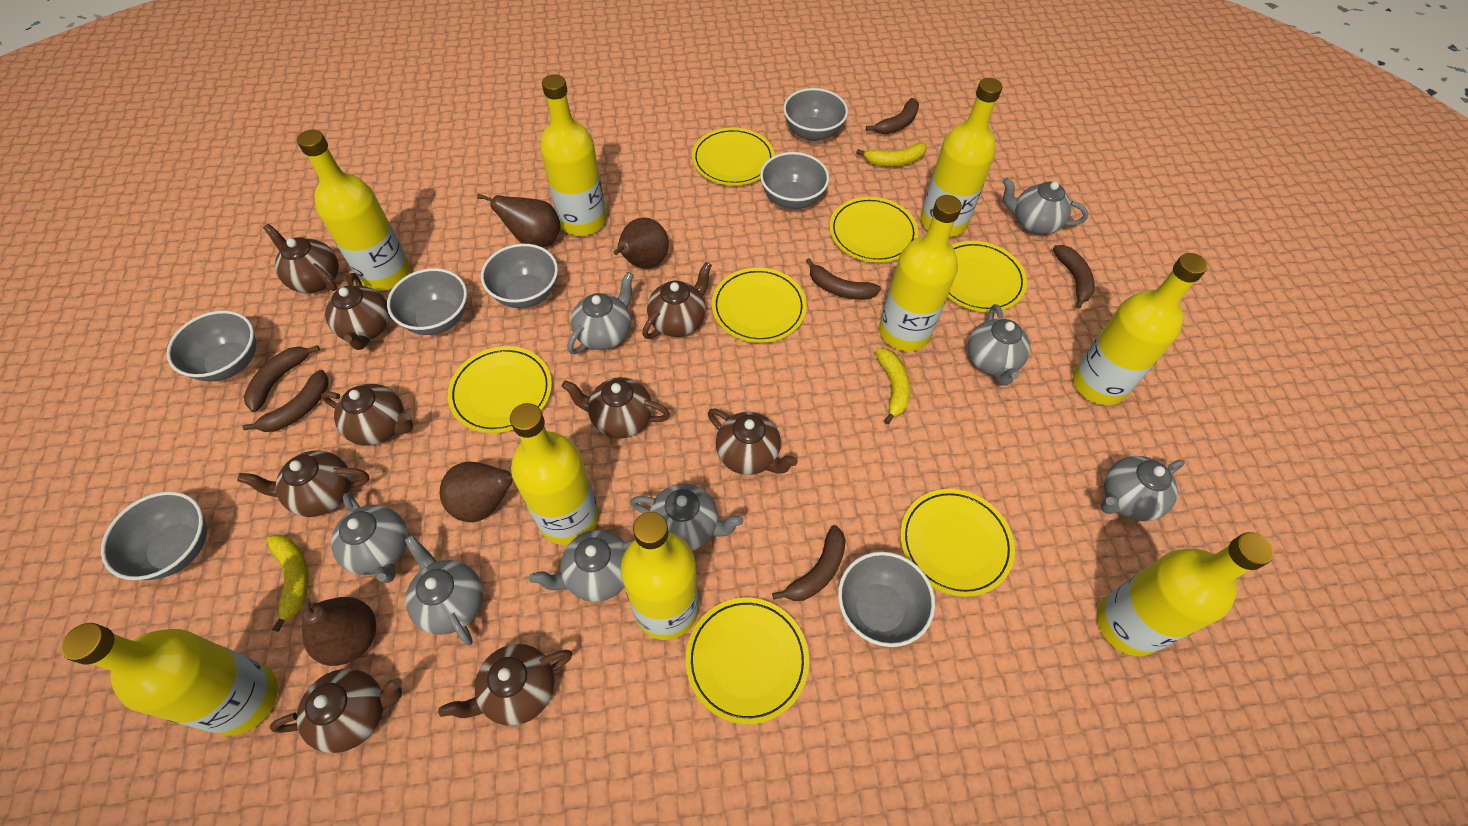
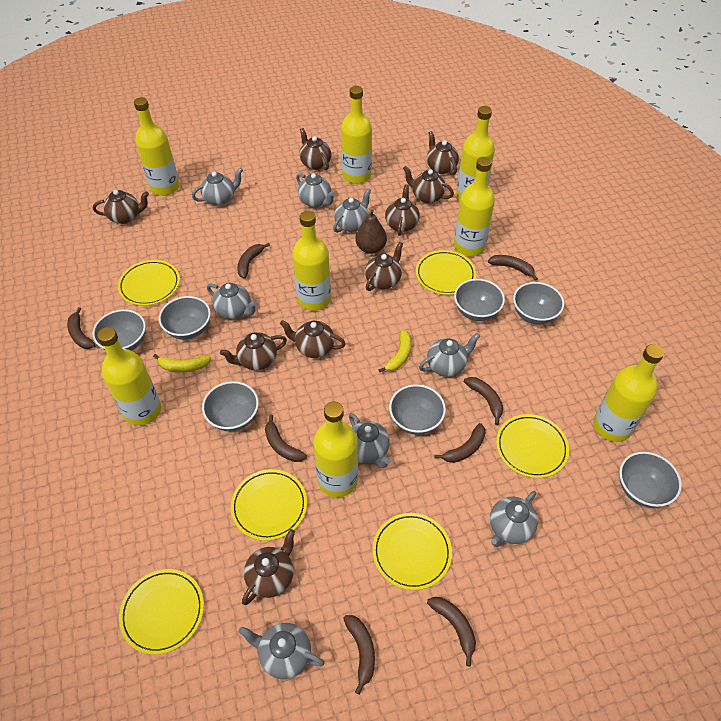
brown banana: 6 -> 8
brown pear: 4 -> 1
yellow banana: 3 -> 2
yellow bottle: 9 -> 8
yellow plate: 7 -> 6

